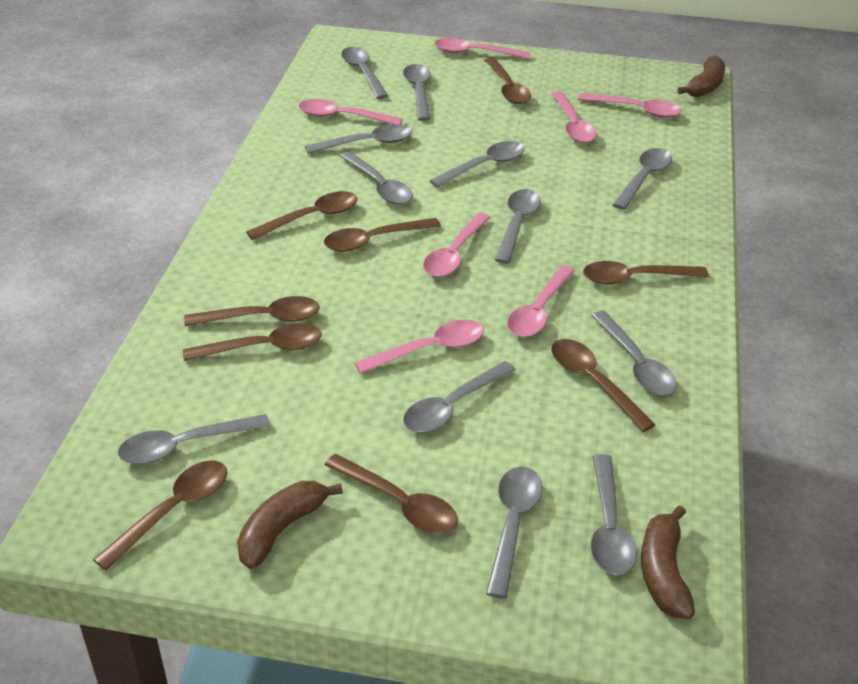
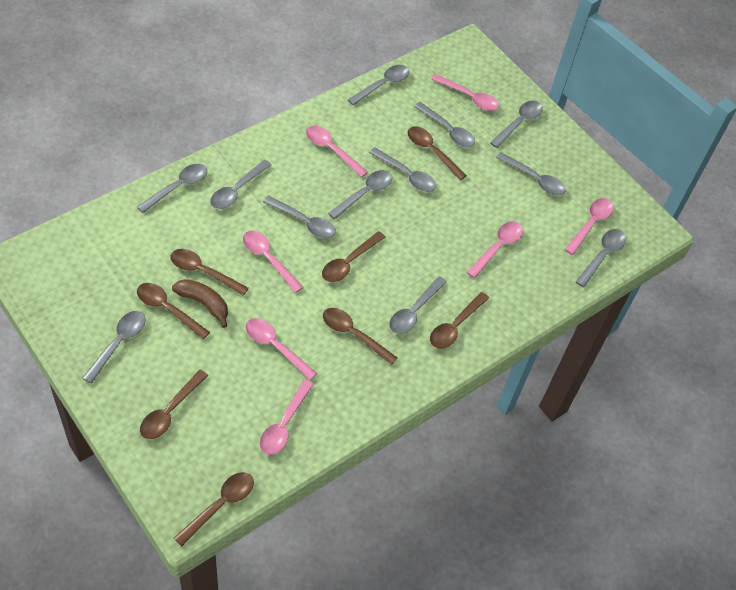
brown banana: 3 -> 1
brown spoon: 9 -> 8

